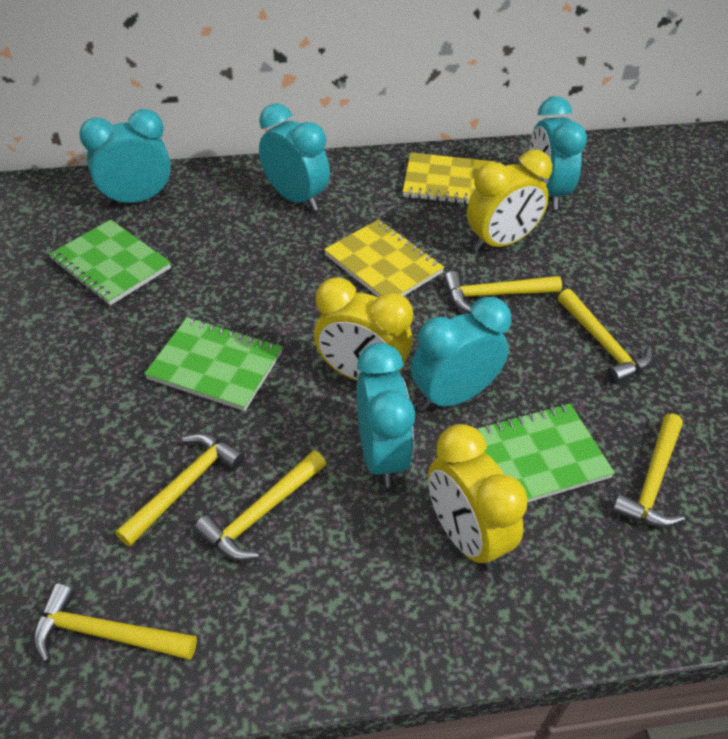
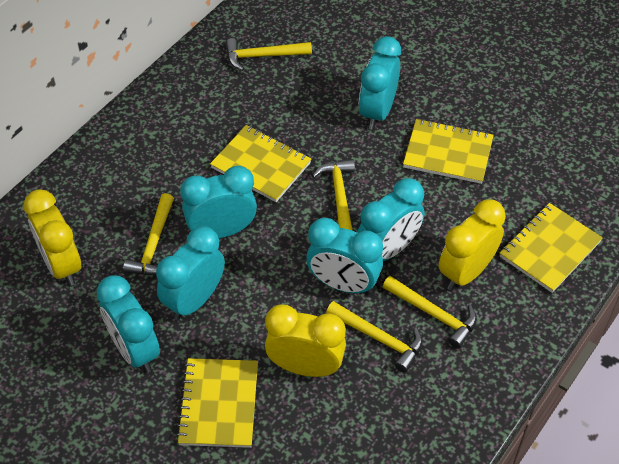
green notebook: 3 -> 0
turquoise clock: 5 -> 6
yellow hammer: 6 -> 5
yellow notebook: 2 -> 4

